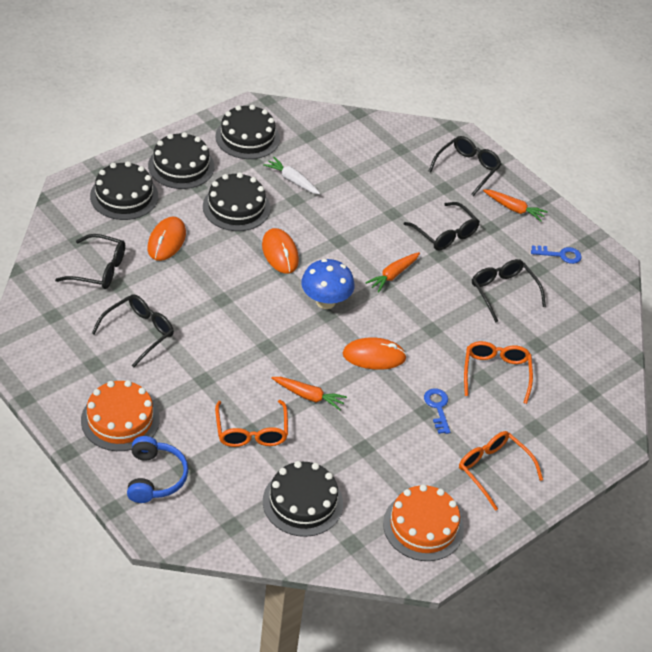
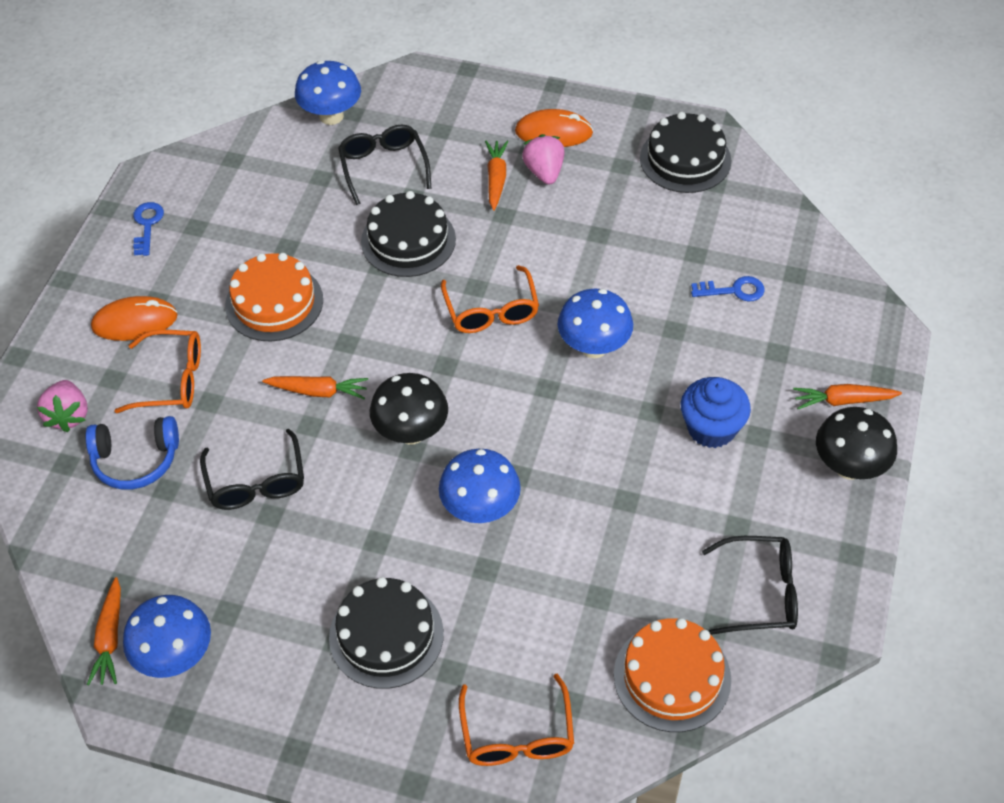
black cake: 5 -> 3
black glasses: 5 -> 3
black mushroom: 0 -> 2
blue cupcake: 0 -> 1
blue mushroom: 1 -> 4
orange carrot: 3 -> 4
orange mouse: 3 -> 2
pink strawberry: 0 -> 2
white carrot: 1 -> 0

